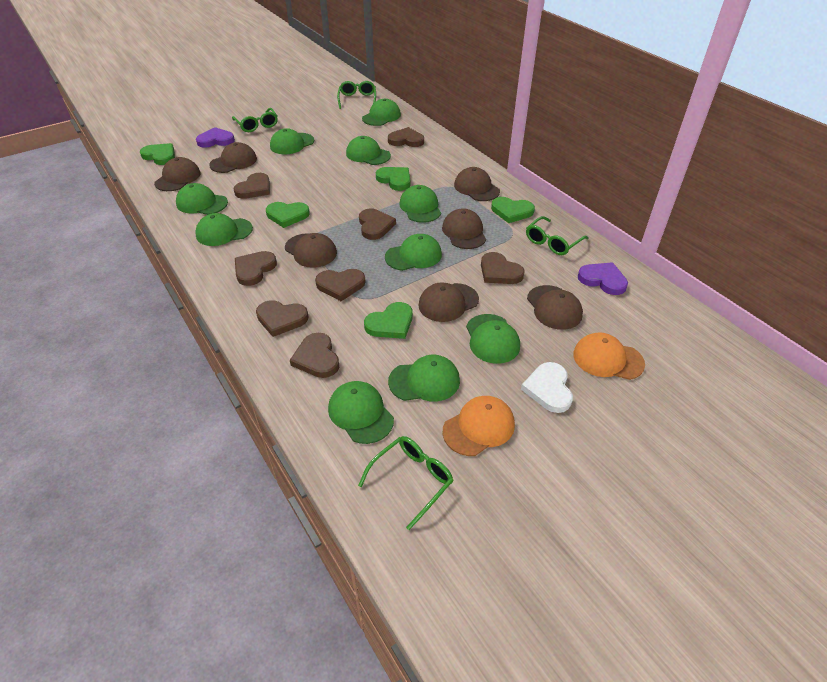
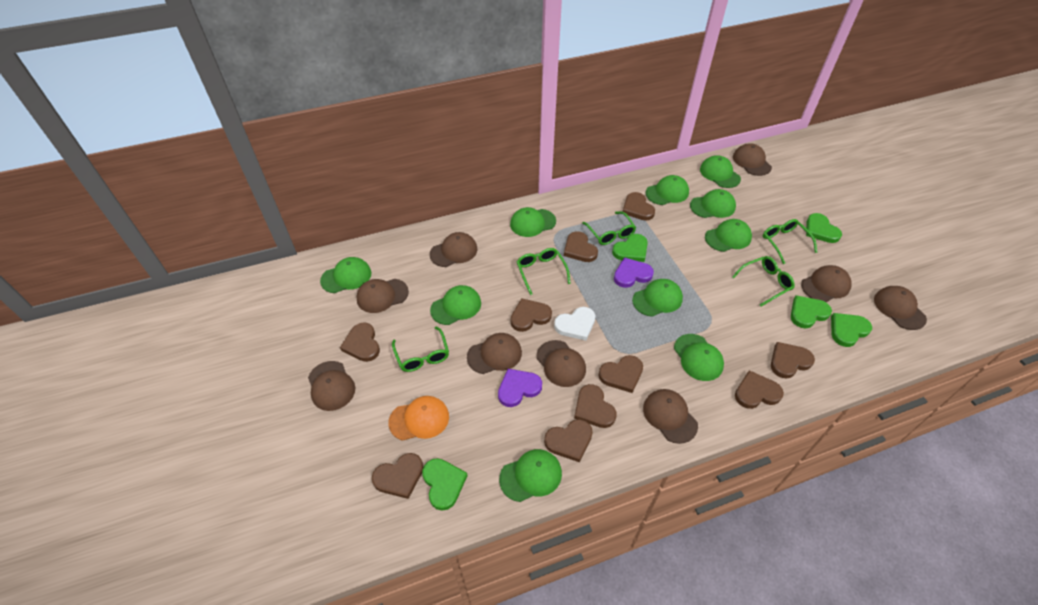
brown cap: 7 -> 9
brown heart: 8 -> 10
green glasses: 4 -> 5
orange cap: 2 -> 1

